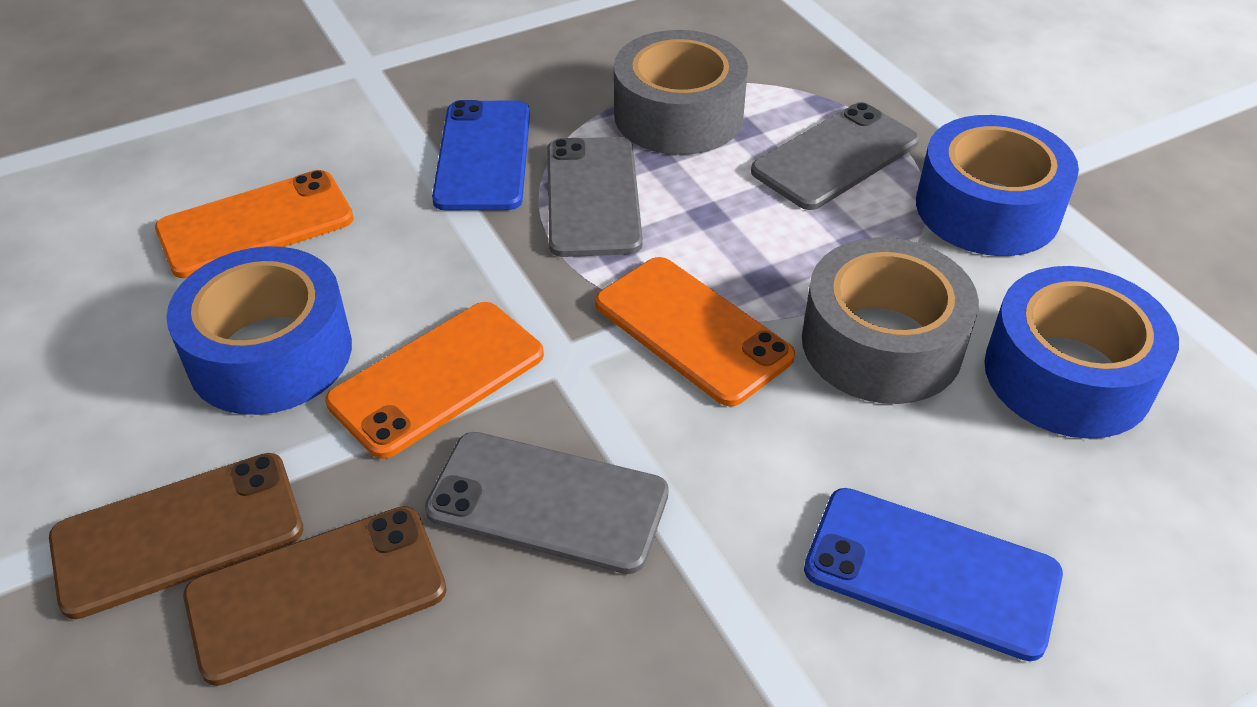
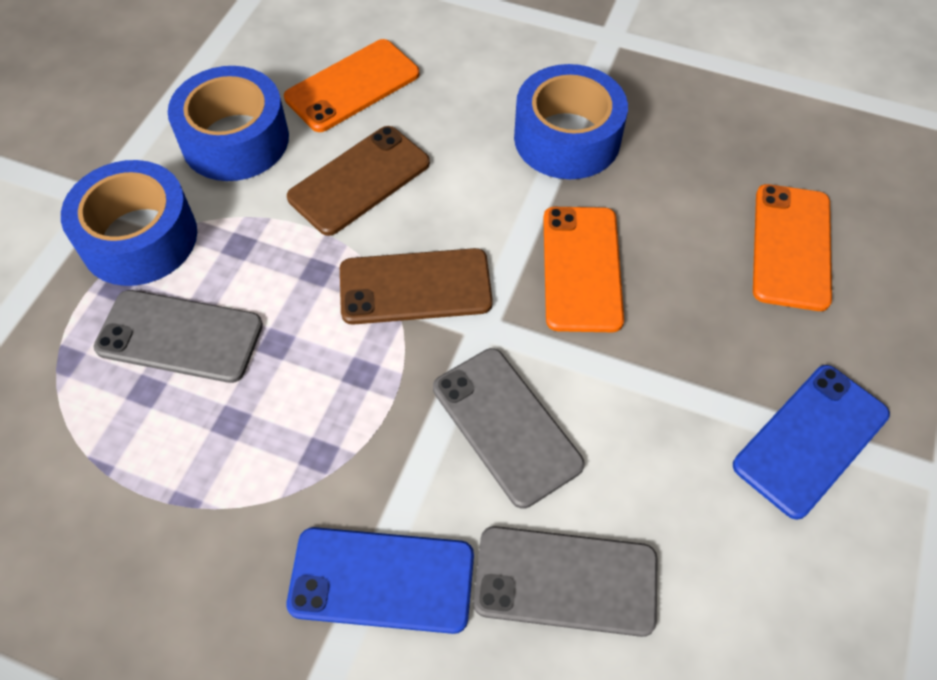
grey tape: 2 -> 0

